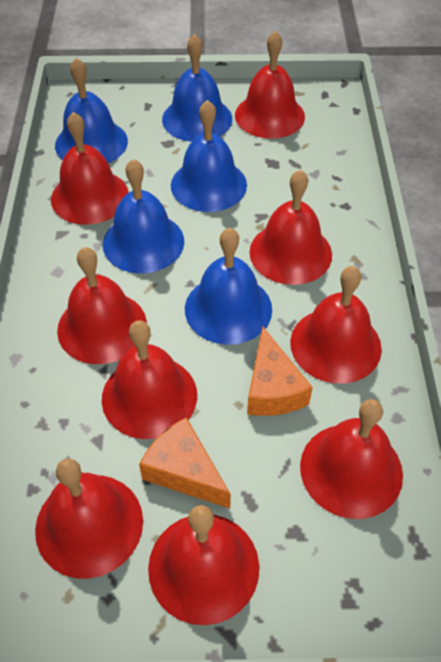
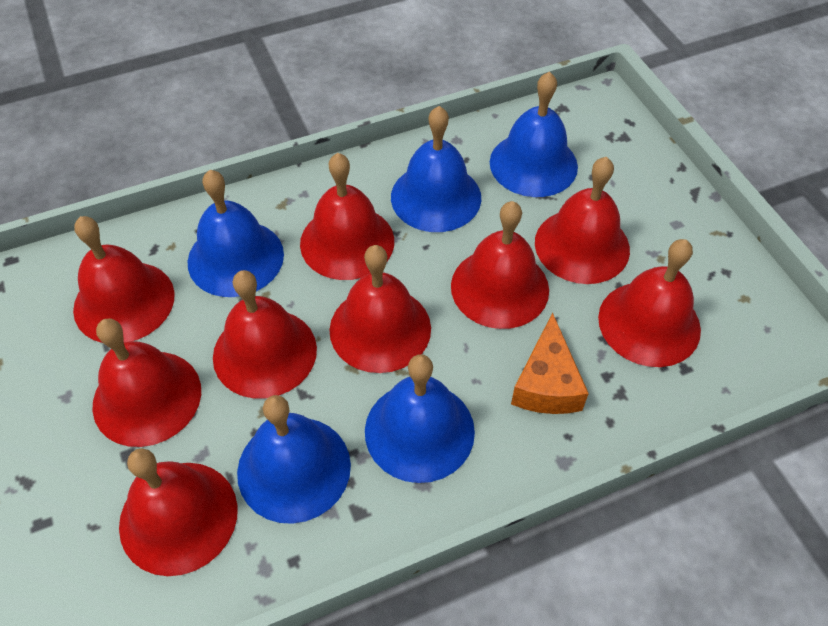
orange cheese: 2 -> 1

